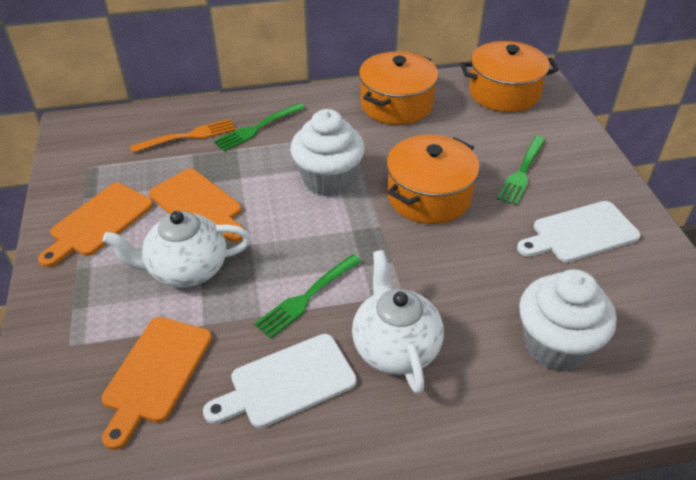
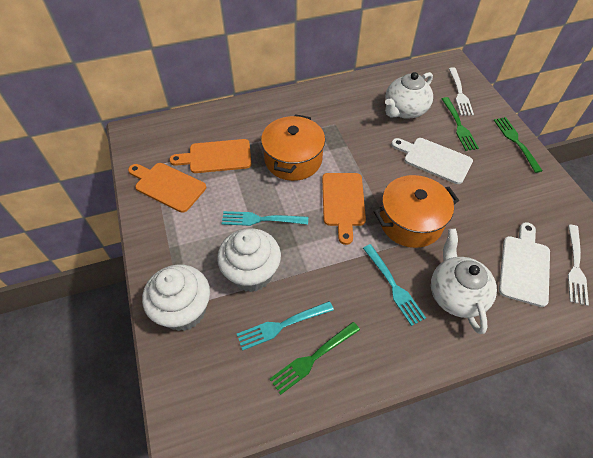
orange fork: 1 -> 0
orange pot: 3 -> 2
turquoise fork: 0 -> 3
white fork: 0 -> 2

